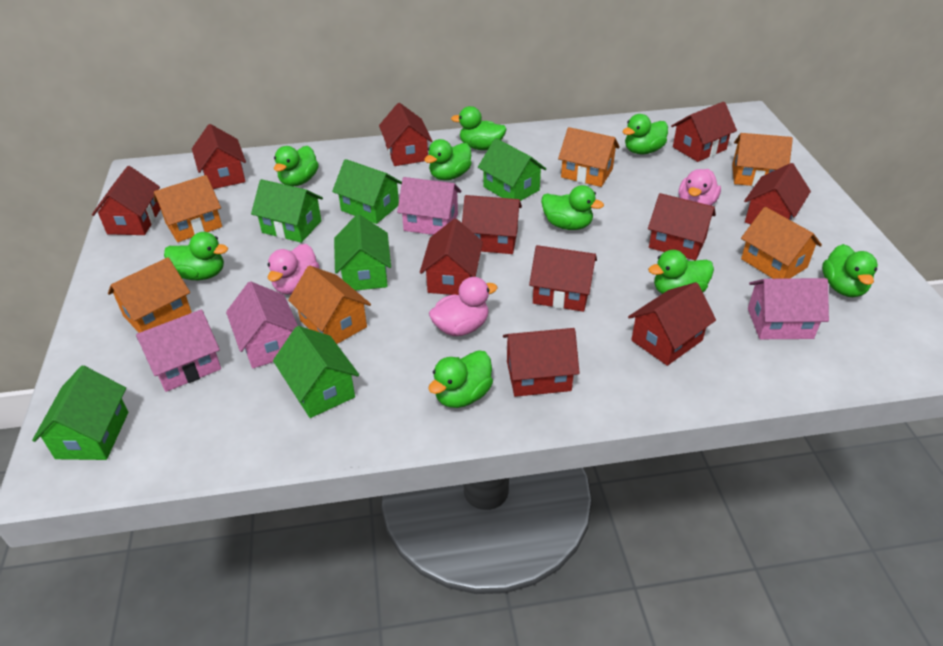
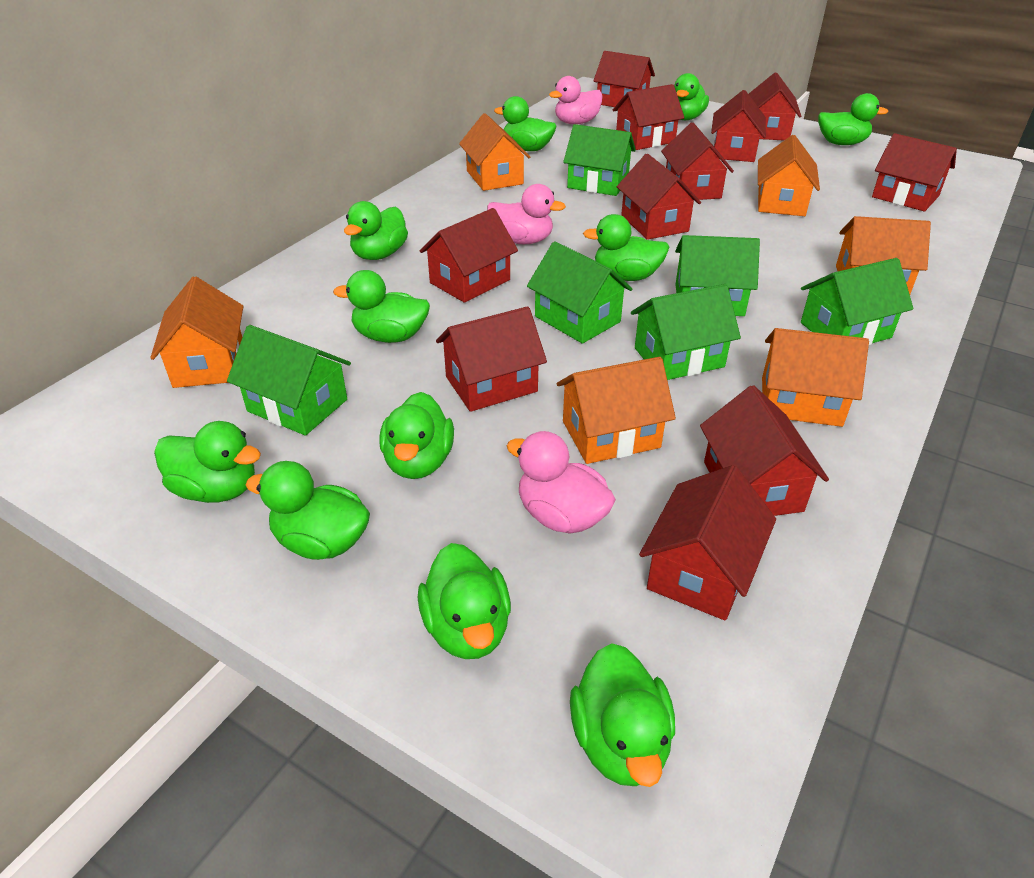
green duck: 9 -> 11
pink house: 4 -> 0

